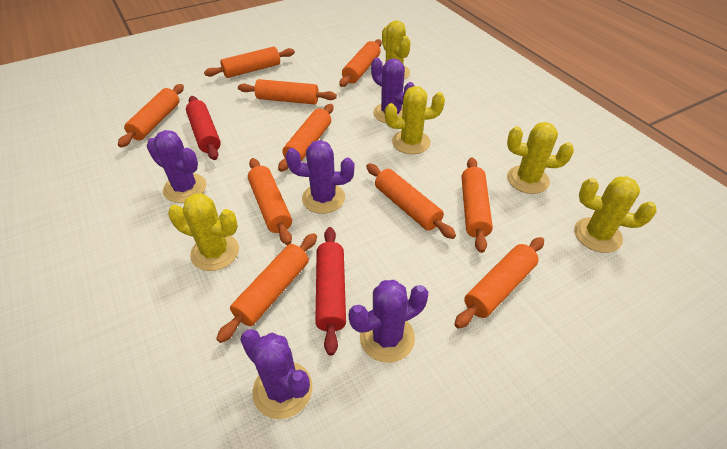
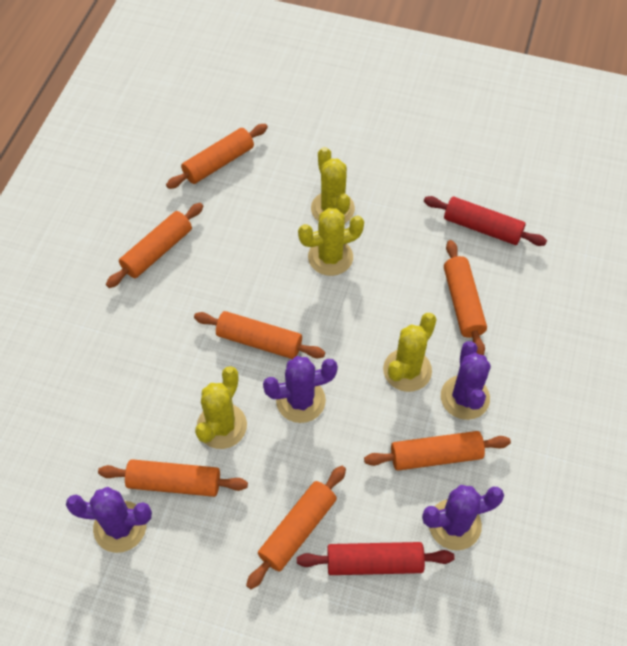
orange rolling pin: 10 -> 7
purple cactus: 5 -> 4
yellow cactus: 5 -> 4

